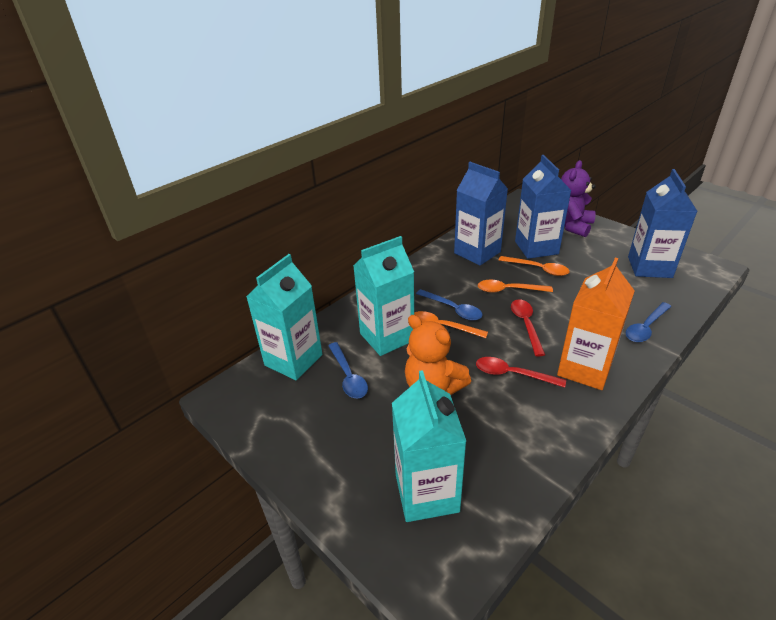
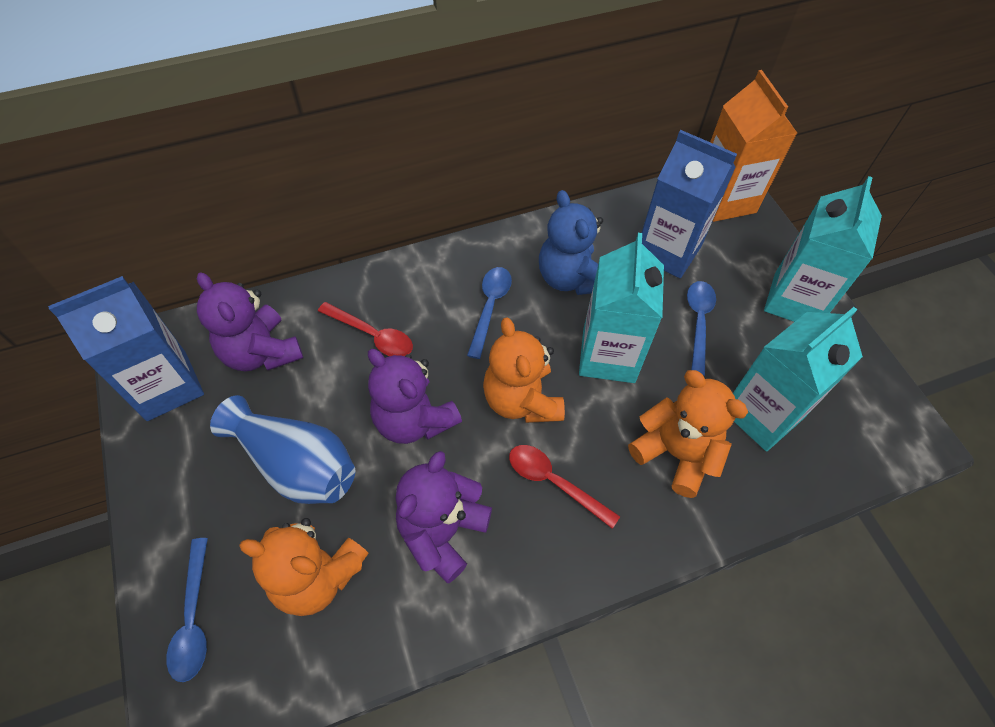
blue carton: 3 -> 2
blue teddy bear: 0 -> 1
blue vase: 0 -> 1
orange spoon: 3 -> 0
orange teddy bear: 1 -> 3
purple teddy bear: 1 -> 3

